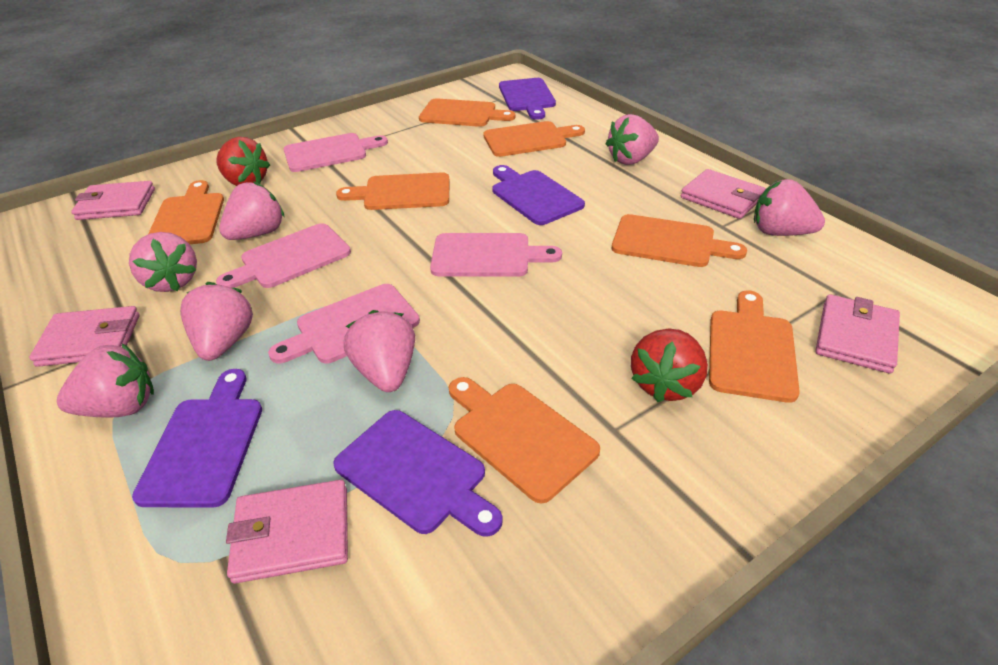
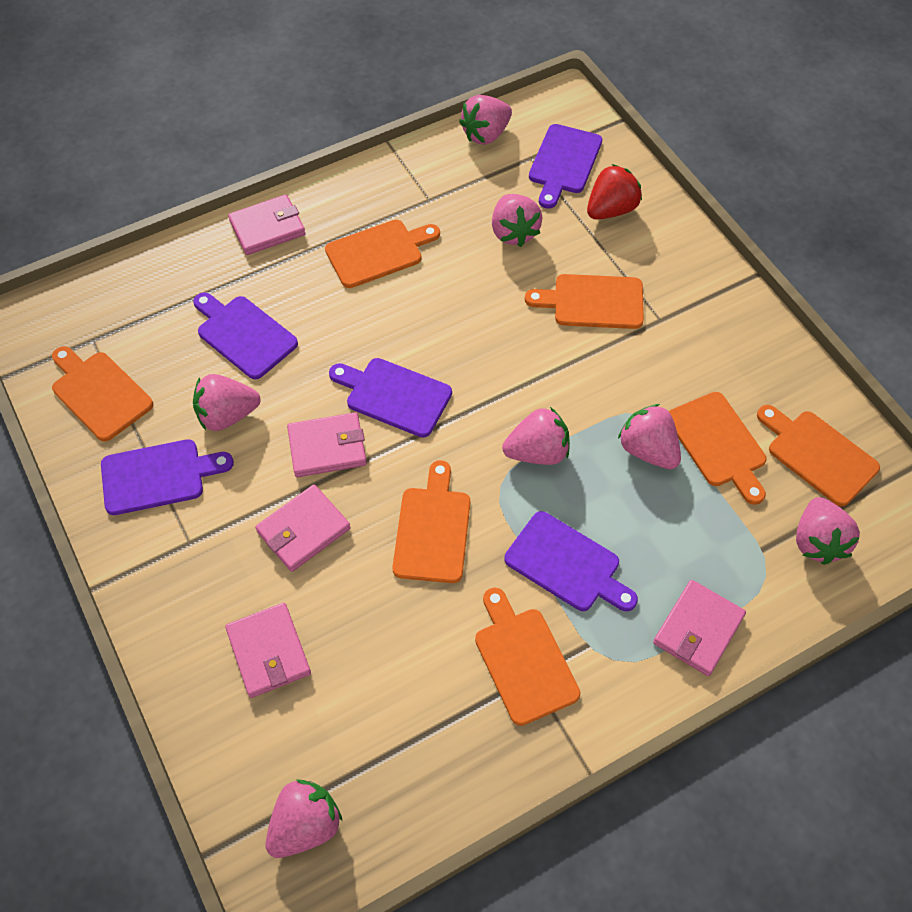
pink cutting board: 4 -> 0
purple cutting board: 4 -> 5
red strawberry: 2 -> 1

